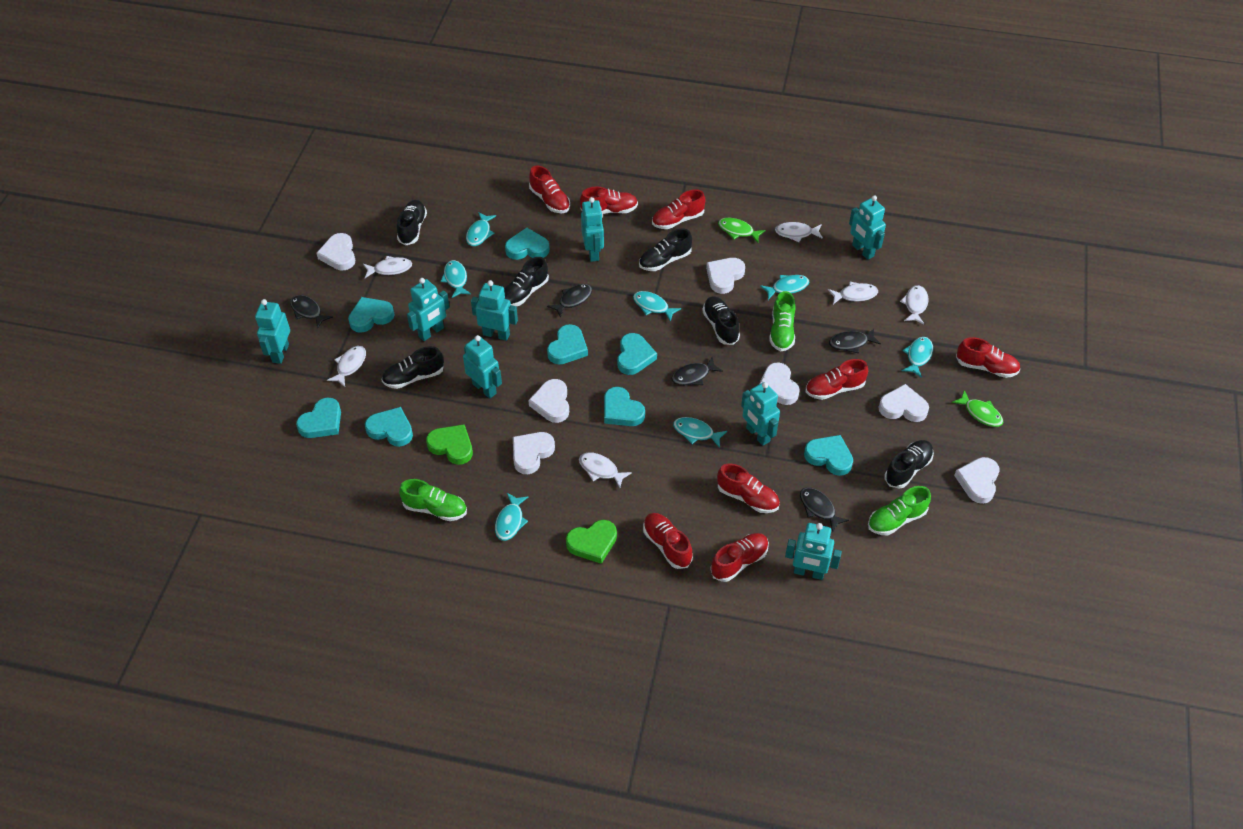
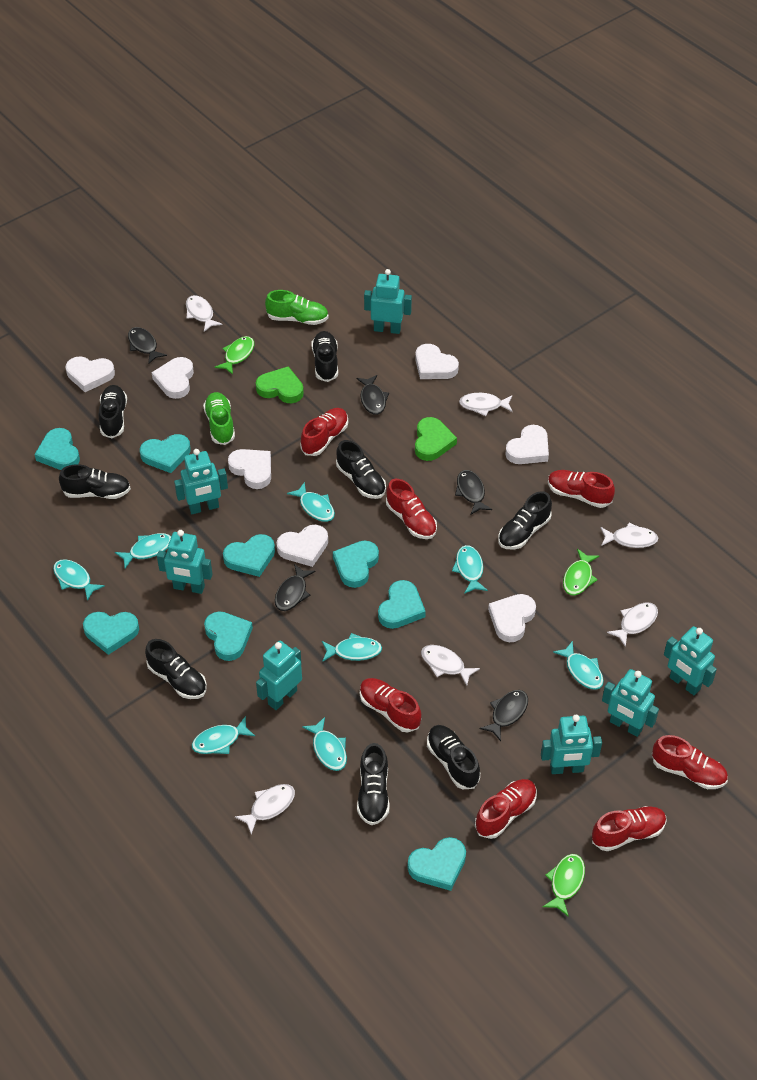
black shoe: 6 -> 8
green fish: 2 -> 3
green shoe: 3 -> 2
red shoe: 8 -> 7
turquoise fish: 7 -> 8
turquoise robot: 8 -> 7

